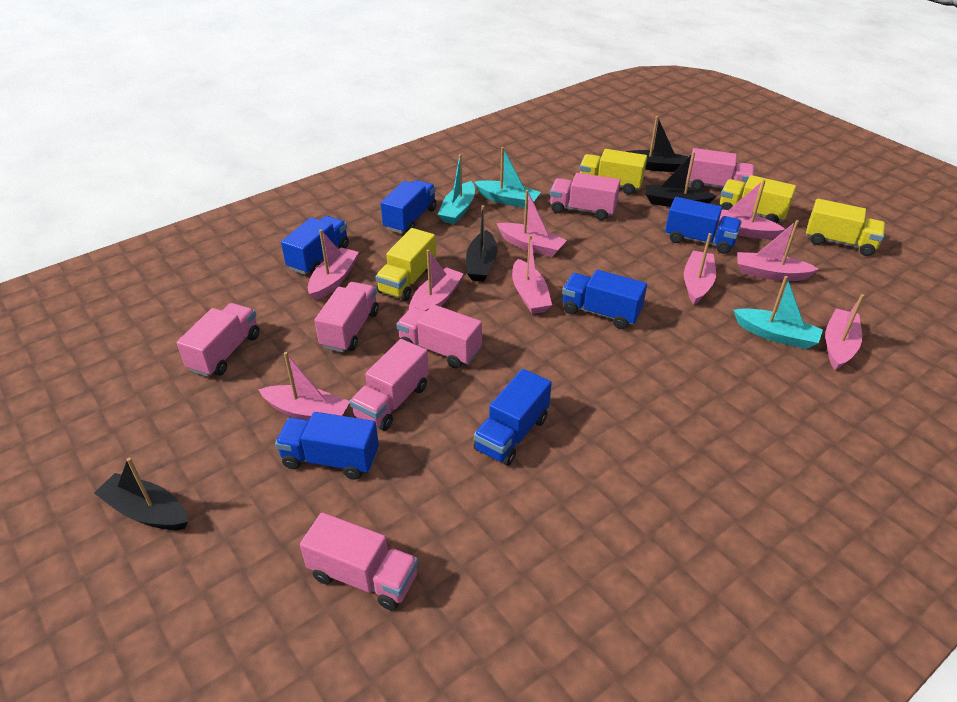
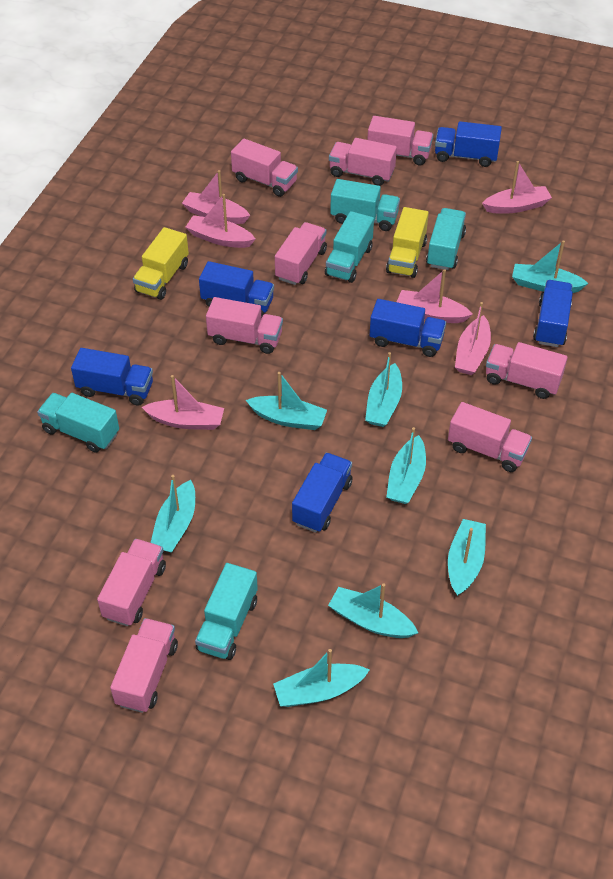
black boat: 4 -> 0
pink boat: 9 -> 6
pink truck: 7 -> 9
turquoise boat: 3 -> 8
turquoise truck: 0 -> 5
yellow truck: 4 -> 2

